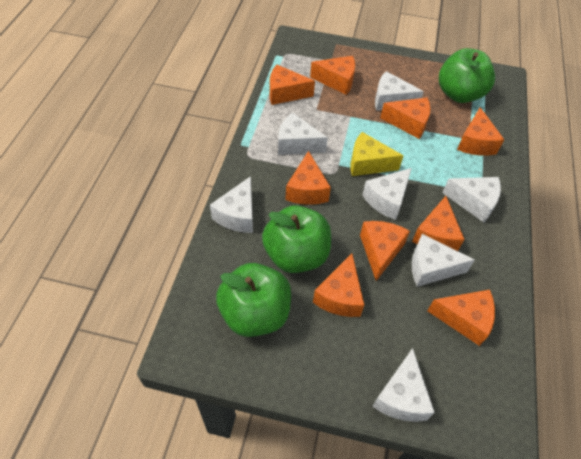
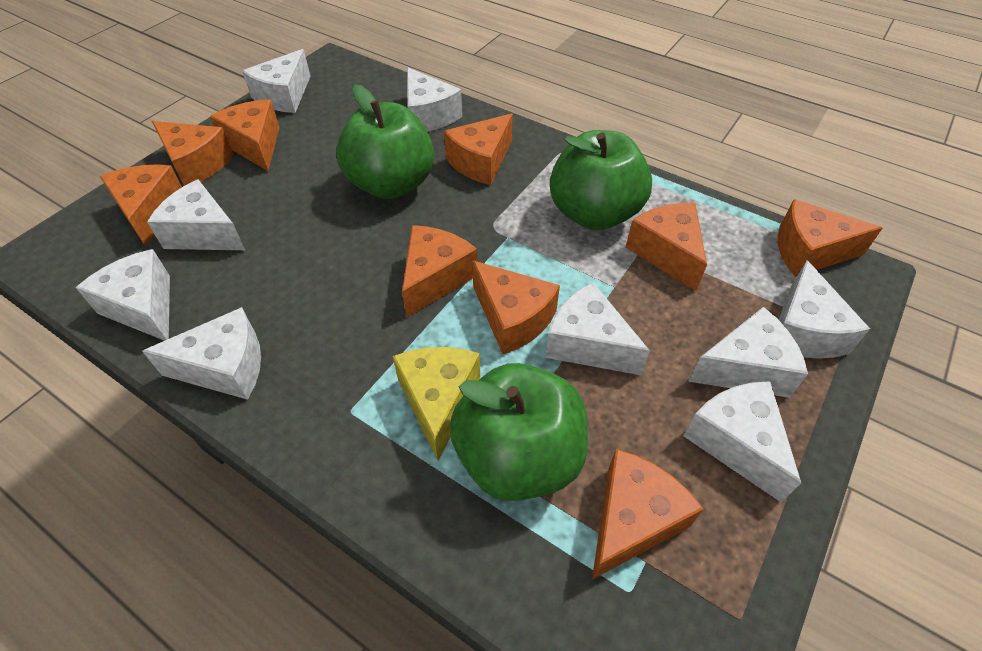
white cheese: 7 -> 9

